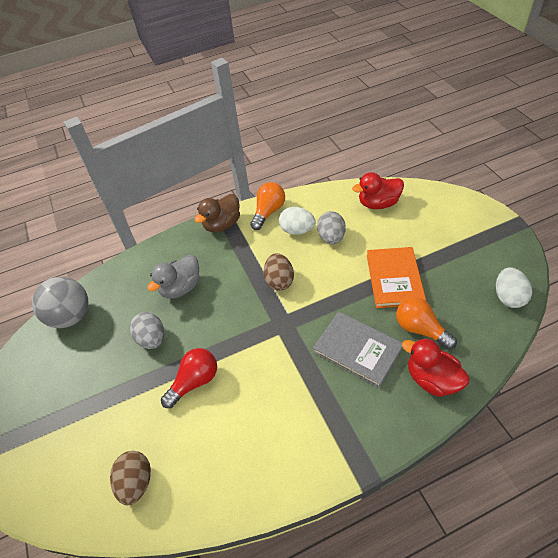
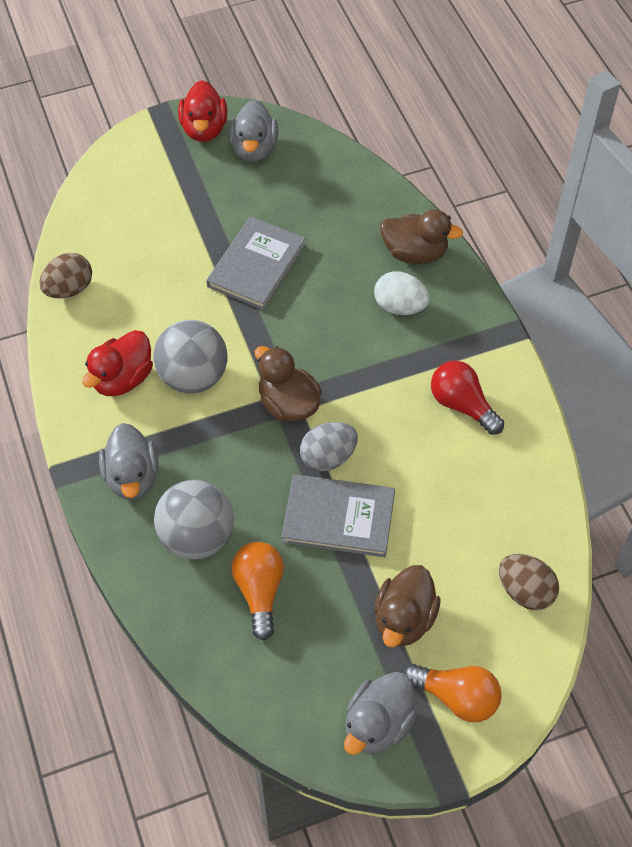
brown duck: 1 -> 3
grey ball: 1 -> 2
grey book: 1 -> 2
grey duck: 1 -> 3
grey egg: 2 -> 1
orange book: 1 -> 0
white egg: 2 -> 1

